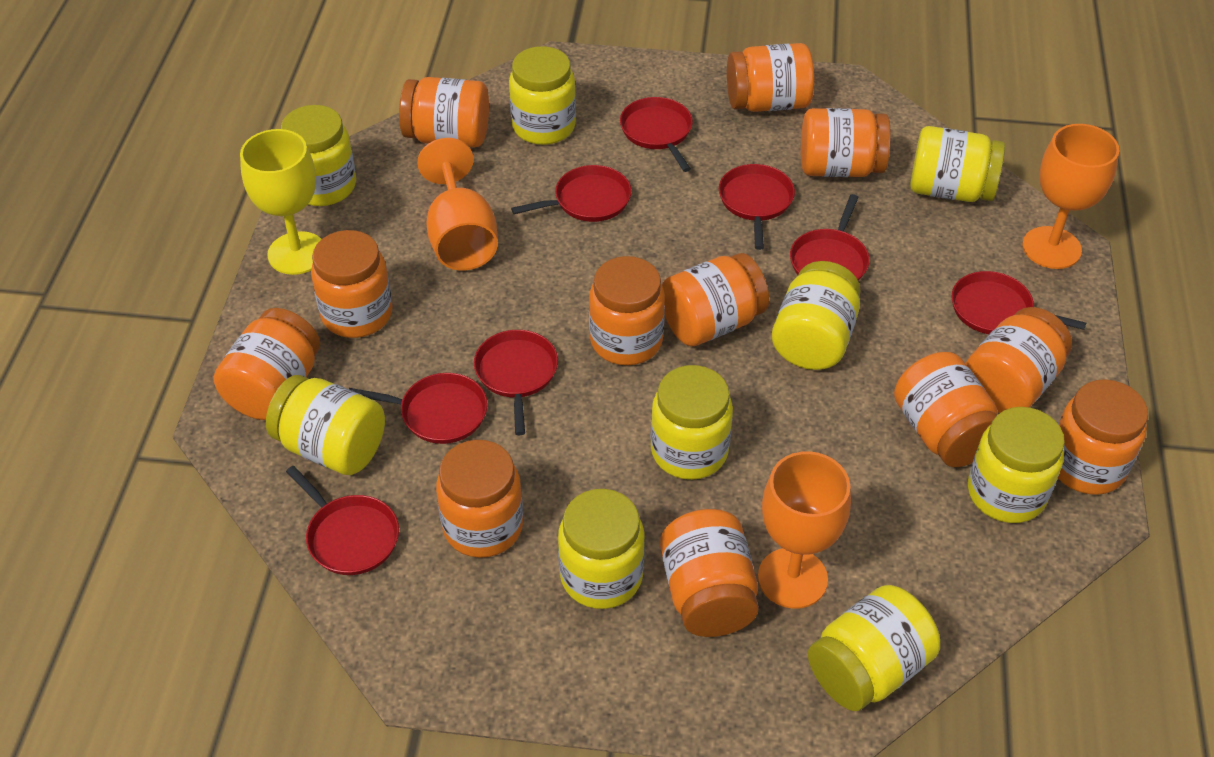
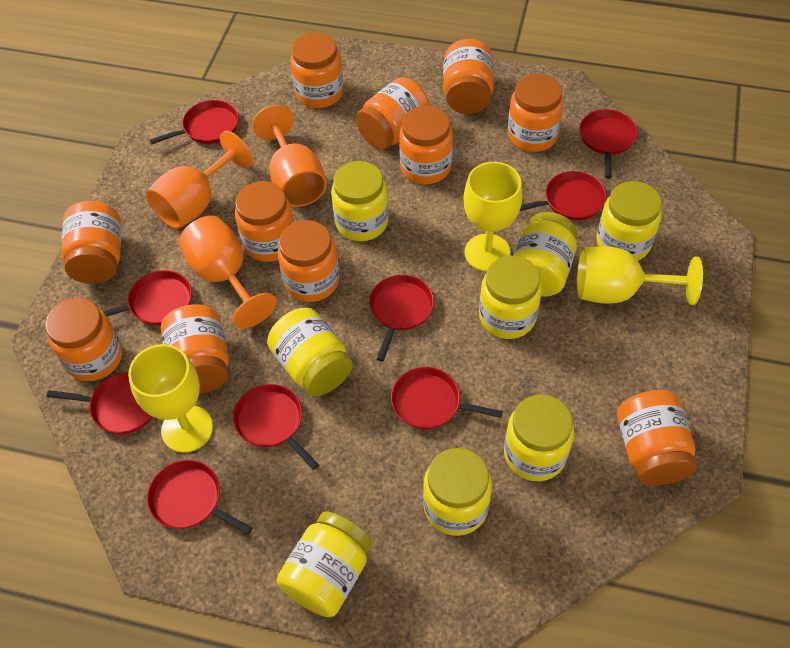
orange jar: 12 -> 11
red pan: 8 -> 9
yellow goblet: 1 -> 3
yellow jar: 9 -> 8

